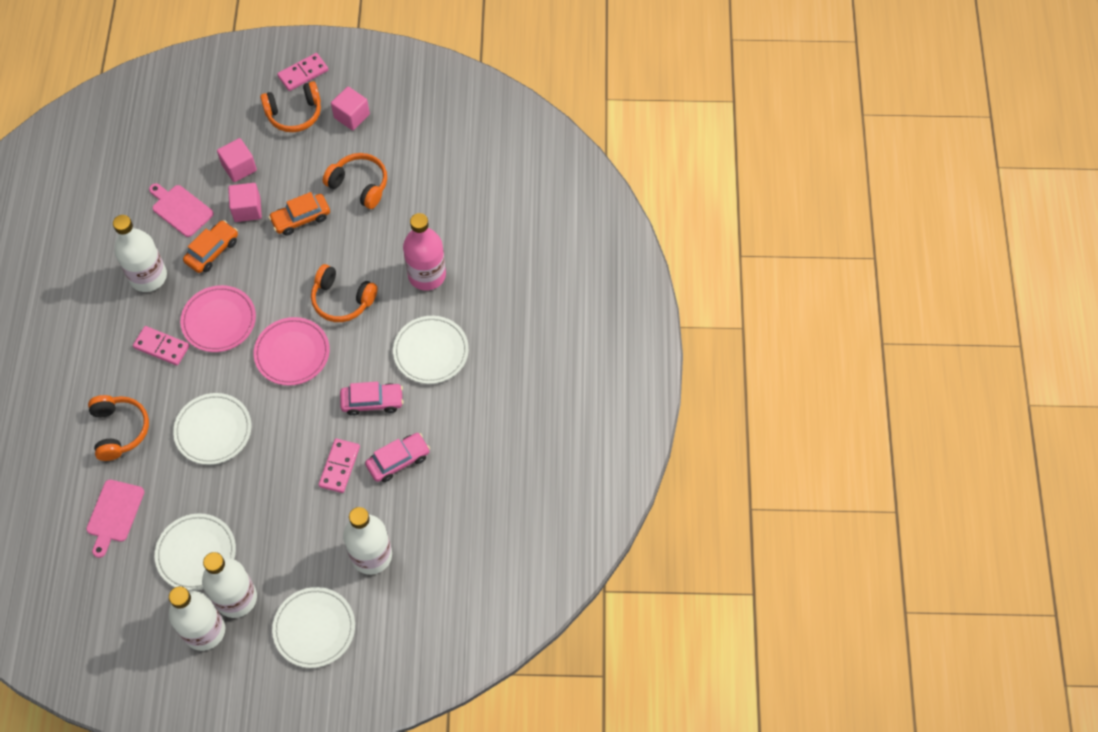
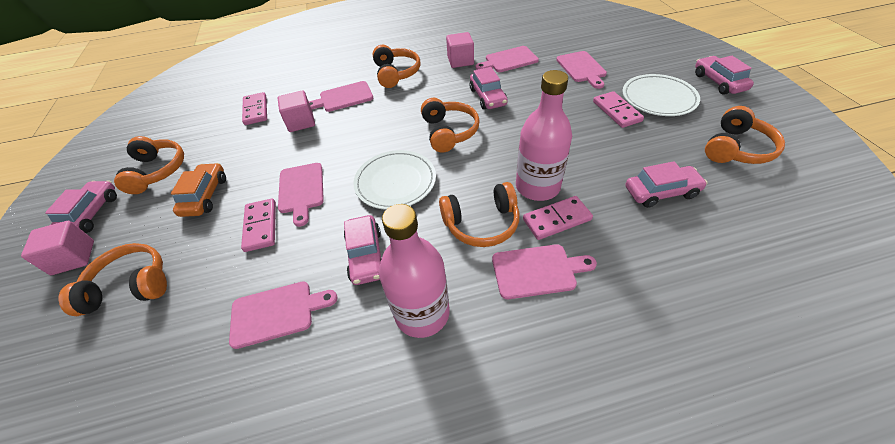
orange car: 2 -> 1
orange headphones: 4 -> 6
pink bottle: 1 -> 2
pink car: 2 -> 5
pink cutting board: 2 -> 6
pink domino: 3 -> 4
pink plate: 2 -> 0
white bottle: 4 -> 0
white plate: 4 -> 2

